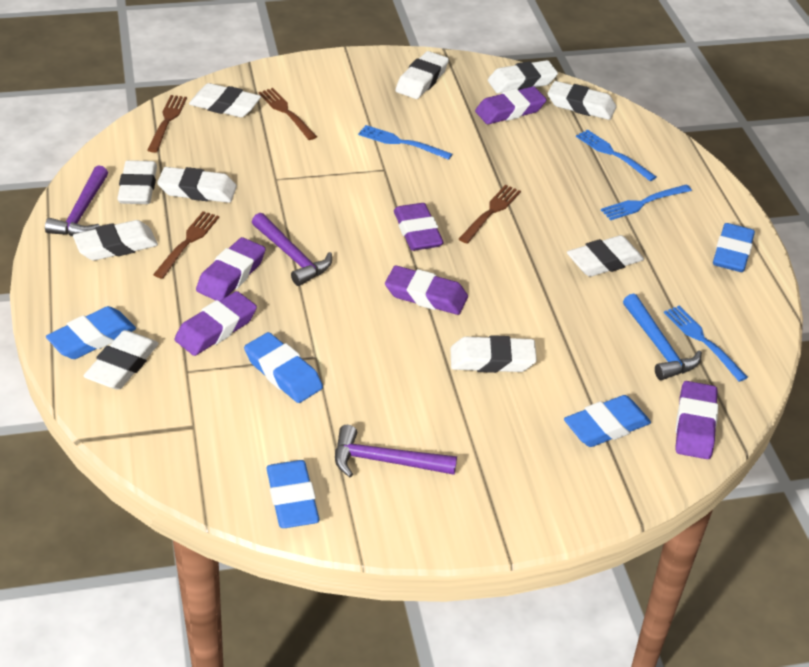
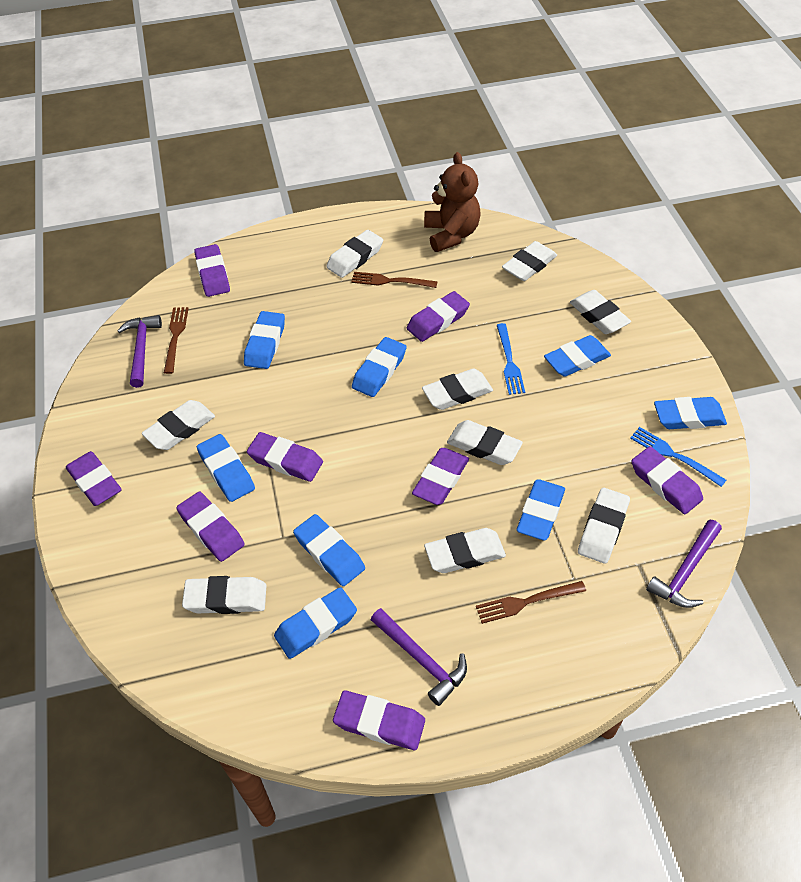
blue eraser: 5 -> 8
blue fork: 4 -> 2
blue hammer: 1 -> 0
brown fork: 4 -> 3
brown teddy bear: 0 -> 1
purple eraser: 6 -> 8
white eraser: 10 -> 9

